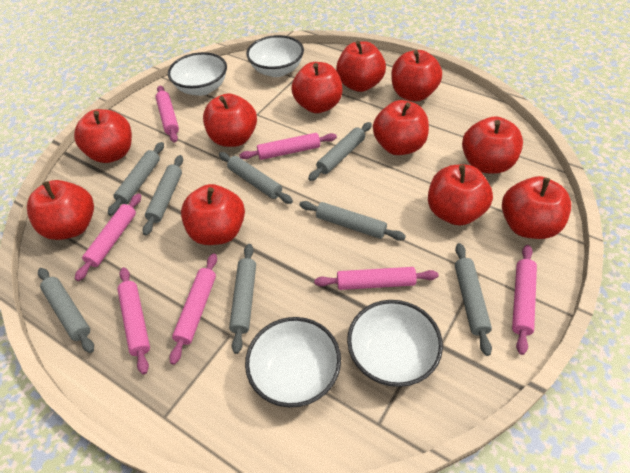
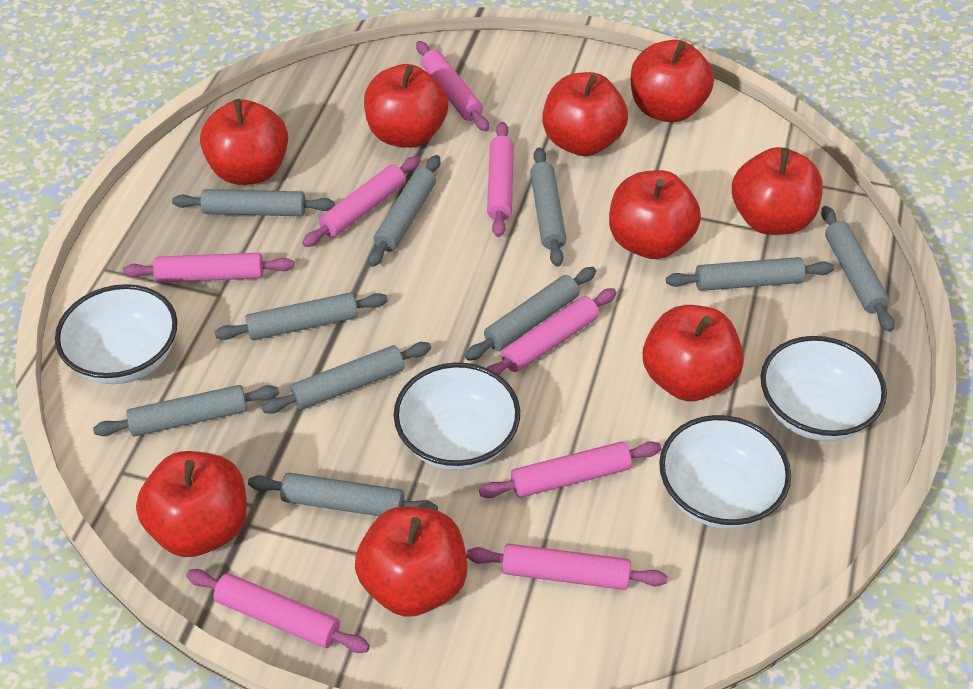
grey rolling pin: 8 -> 10
pink rolling pin: 7 -> 8
red apple: 11 -> 9

